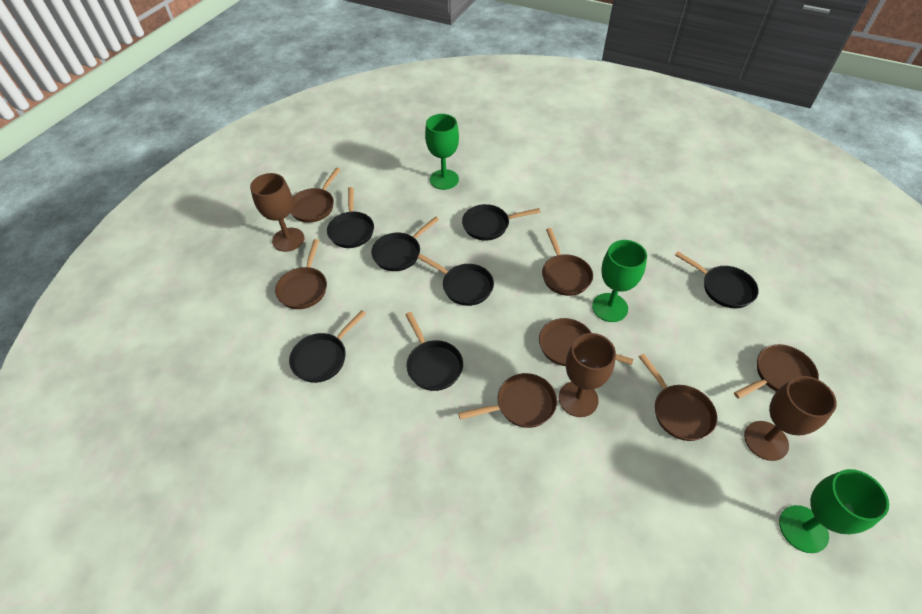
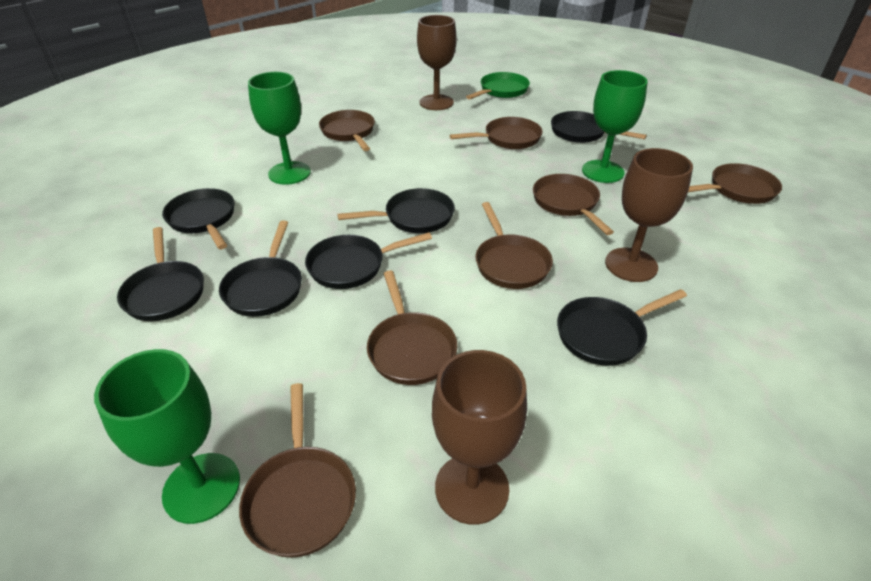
green pan: 0 -> 1

